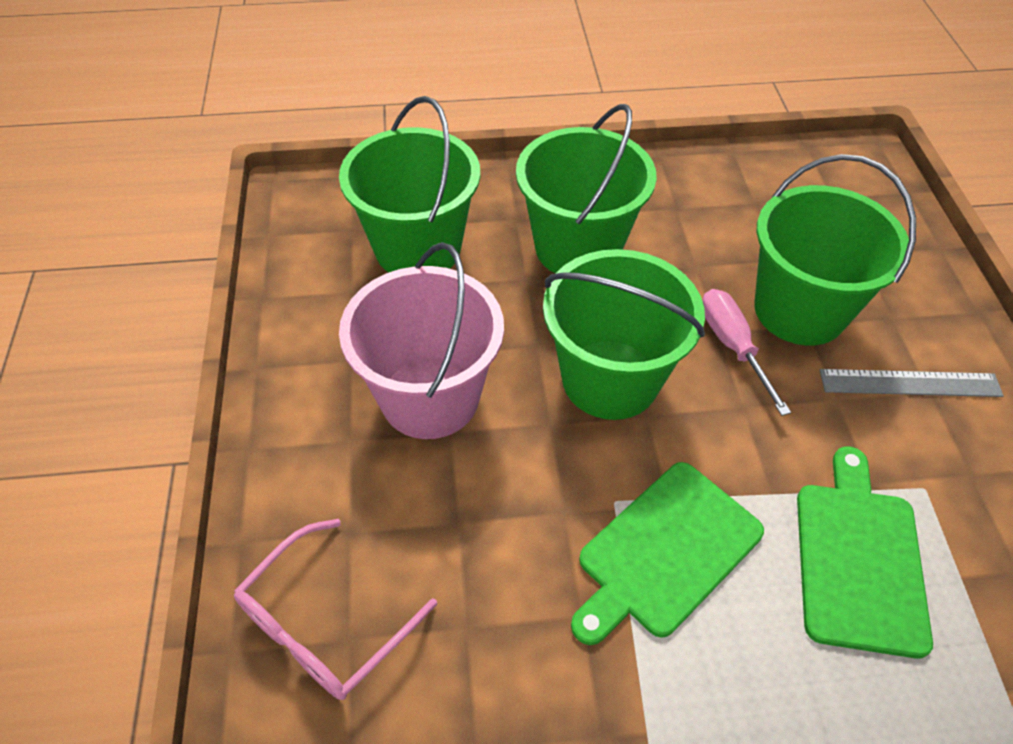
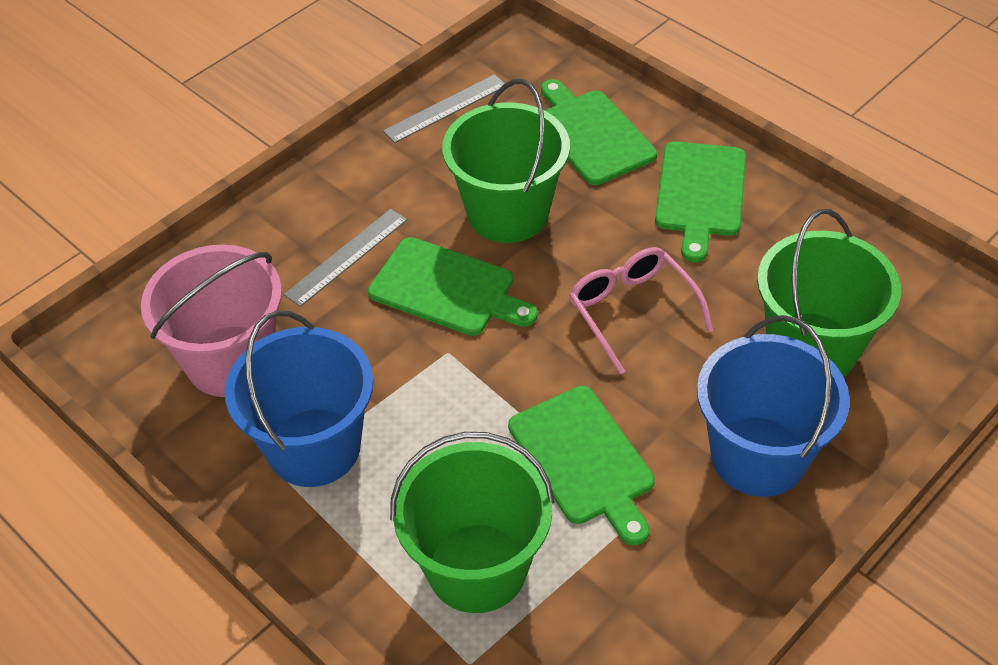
blue bucket: 0 -> 2
green bucket: 4 -> 3
green cutting board: 2 -> 4
grey ruler: 1 -> 2
pink screwdriver: 1 -> 0

